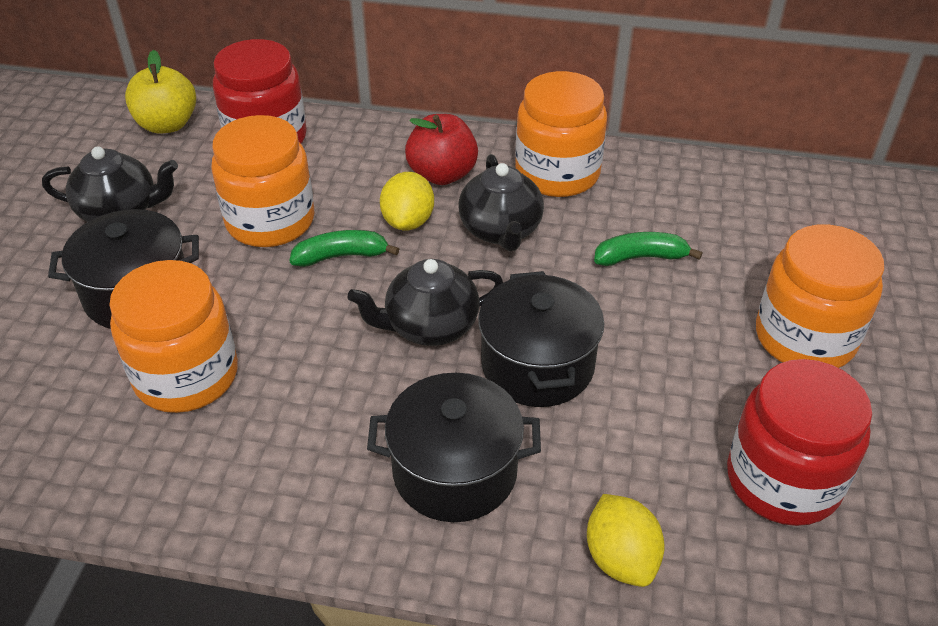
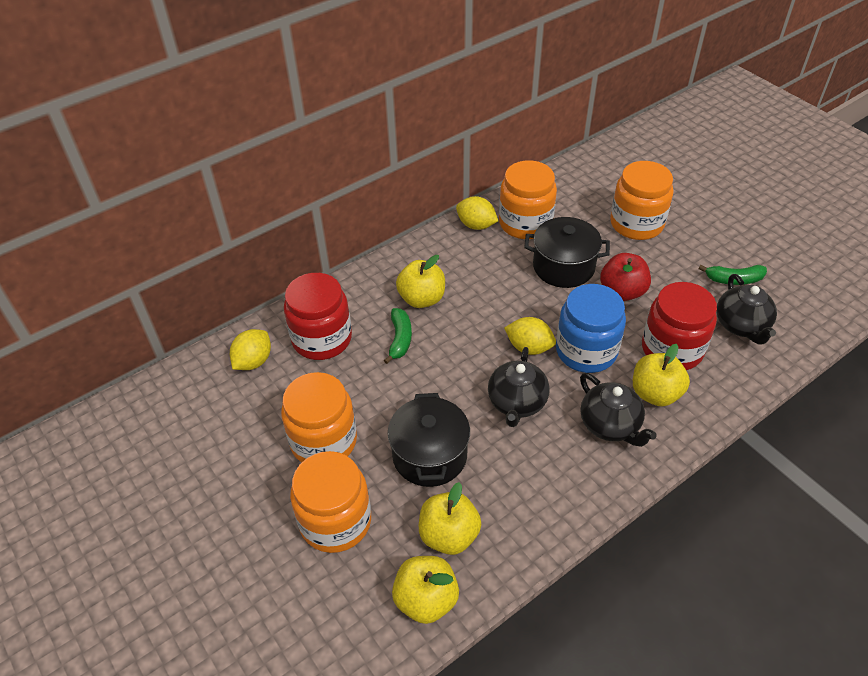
black pot: 3 -> 2
blue jar: 0 -> 1
yellow apple: 1 -> 4
yellow lemon: 2 -> 3

